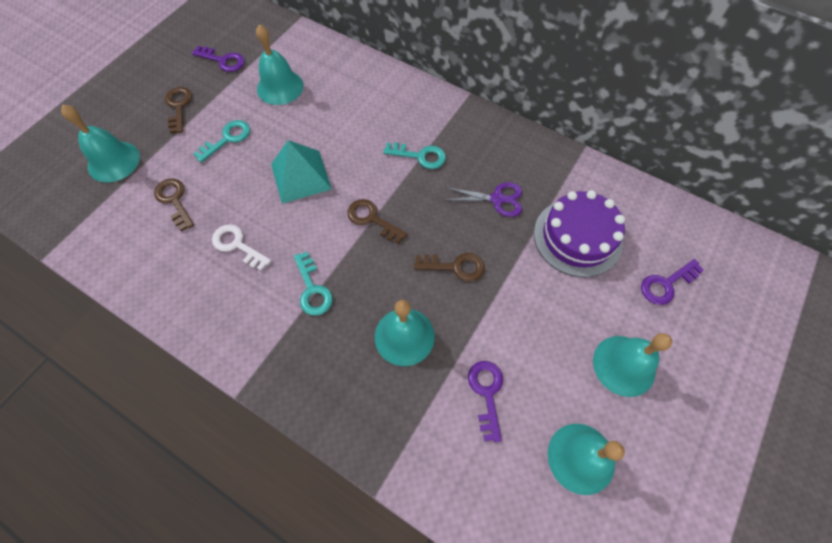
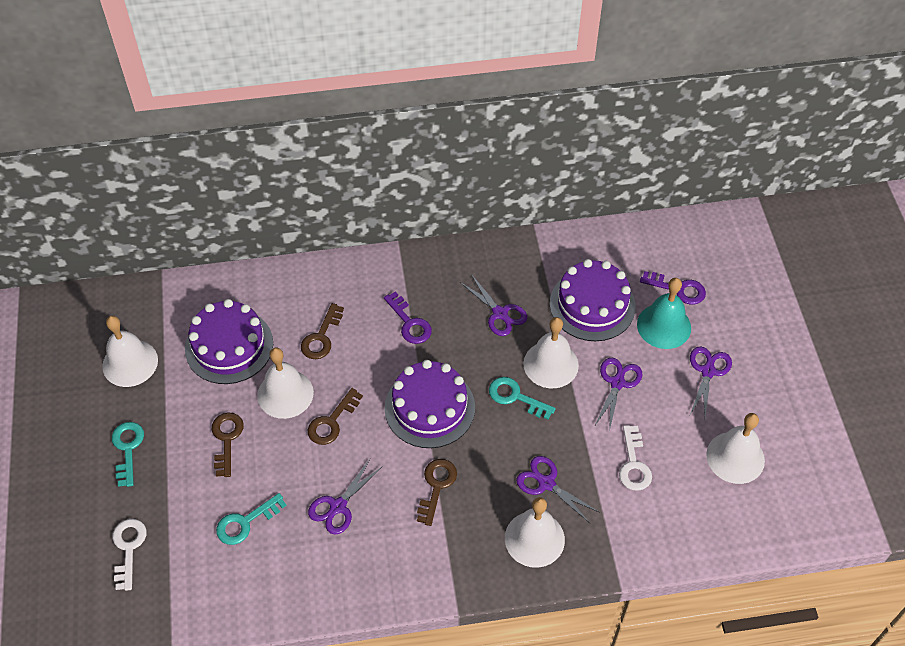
purple cake: 1 -> 3
purple key: 3 -> 2
purple scissors: 1 -> 5
turquoise bell: 5 -> 1
turquoise pyramid: 1 -> 0
white bell: 0 -> 5
white key: 1 -> 2

